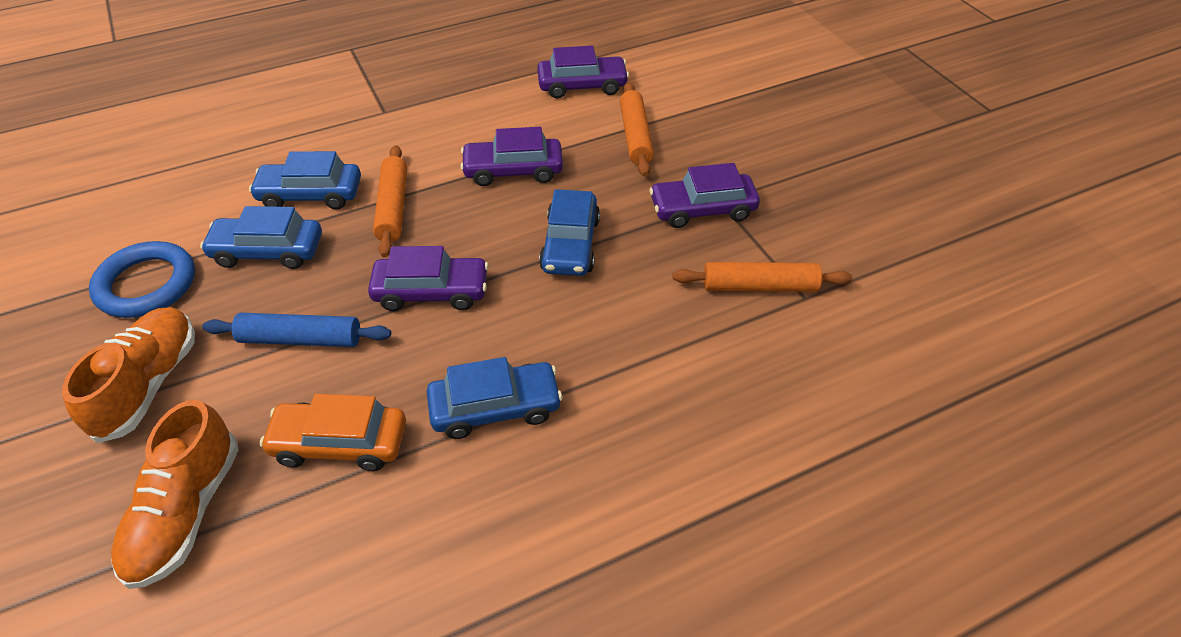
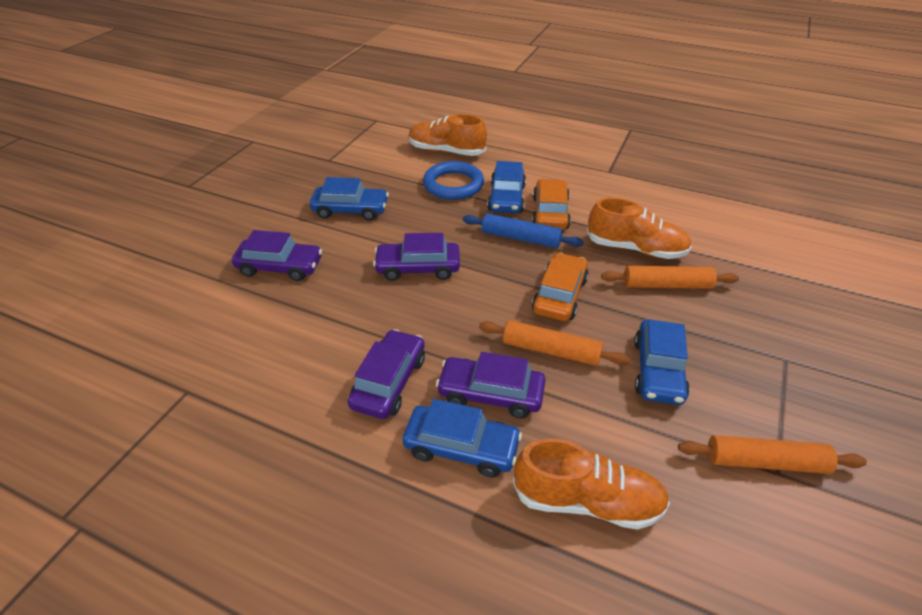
orange car: 1 -> 2
orange shoe: 2 -> 3

